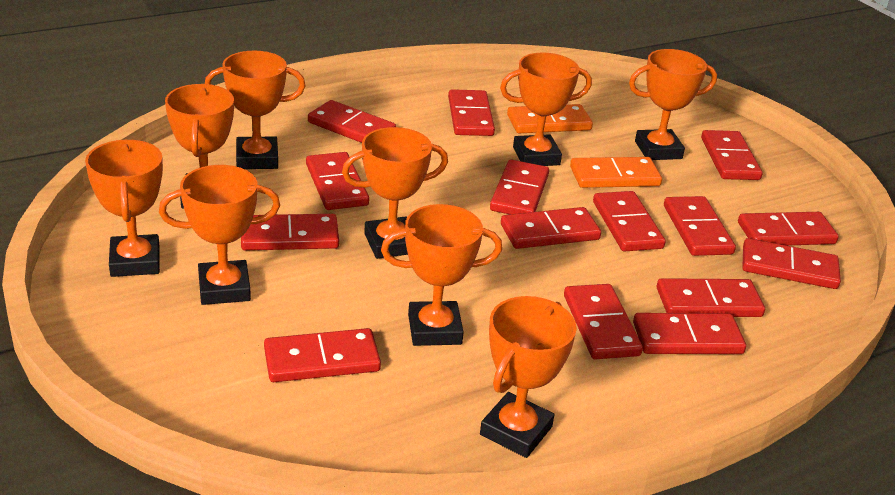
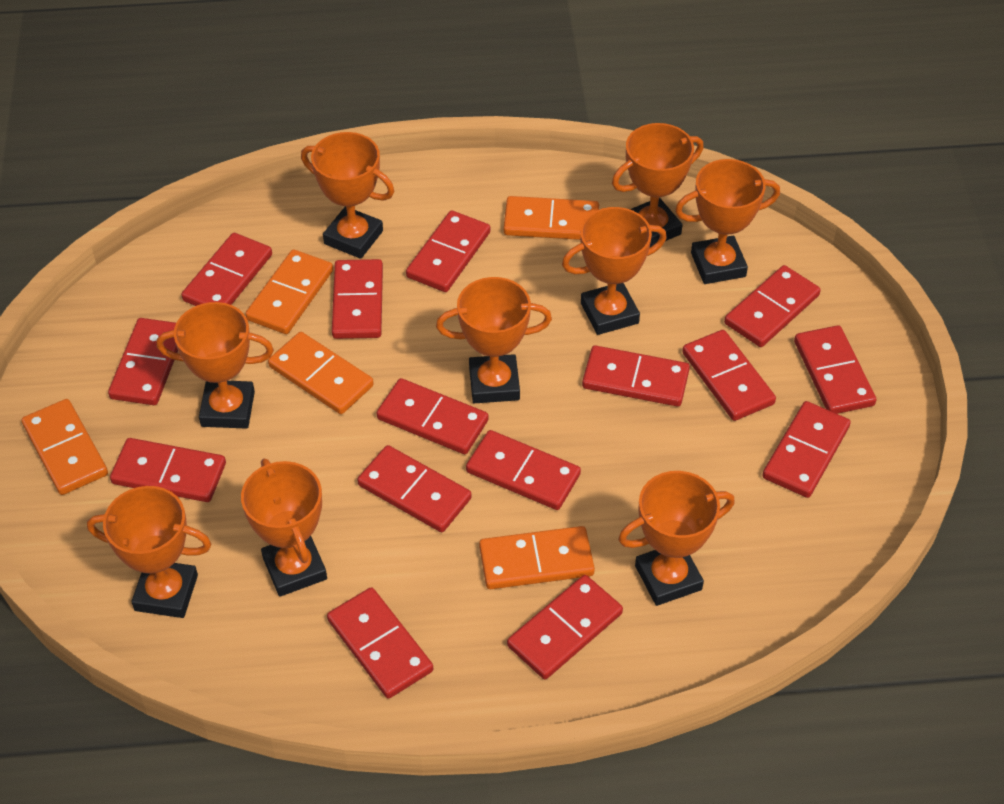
orange domino: 2 -> 5

